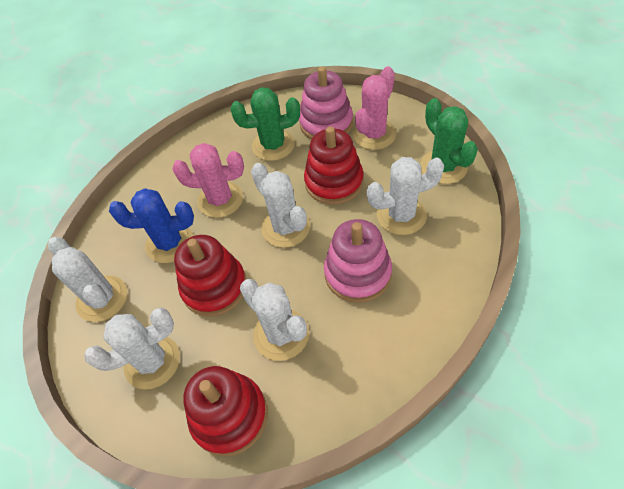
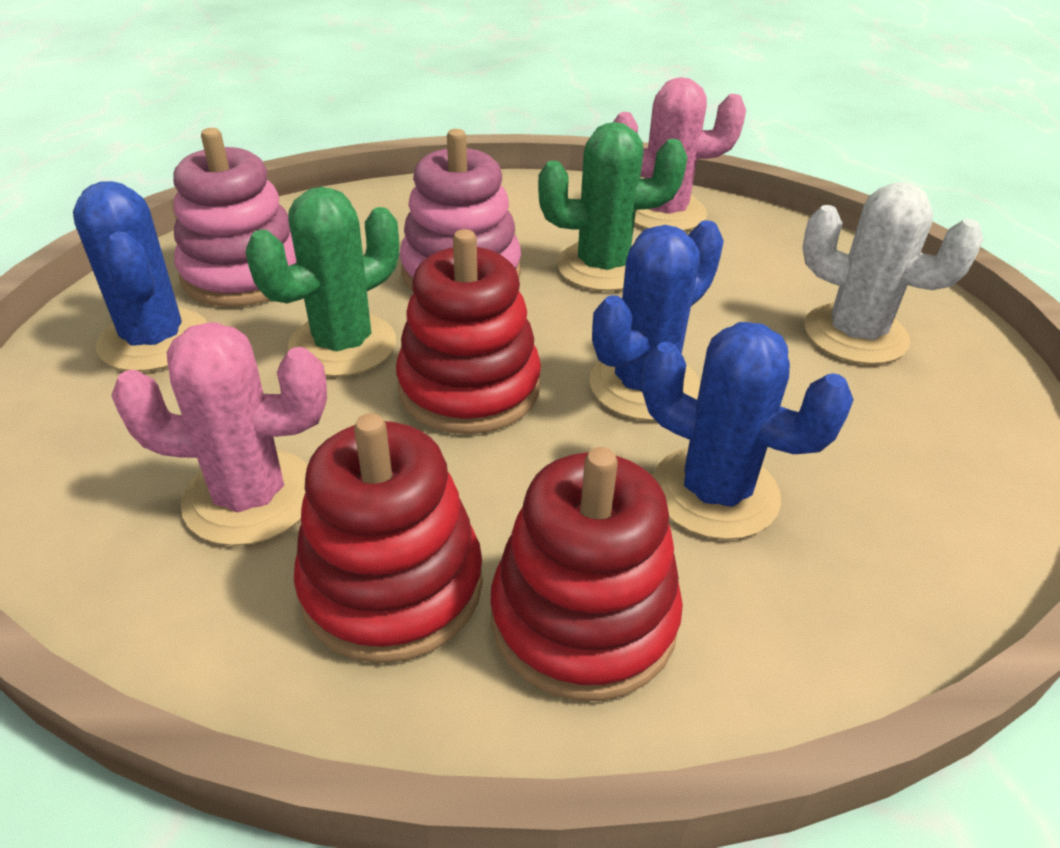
blue cactus: 1 -> 3
white cactus: 5 -> 1

